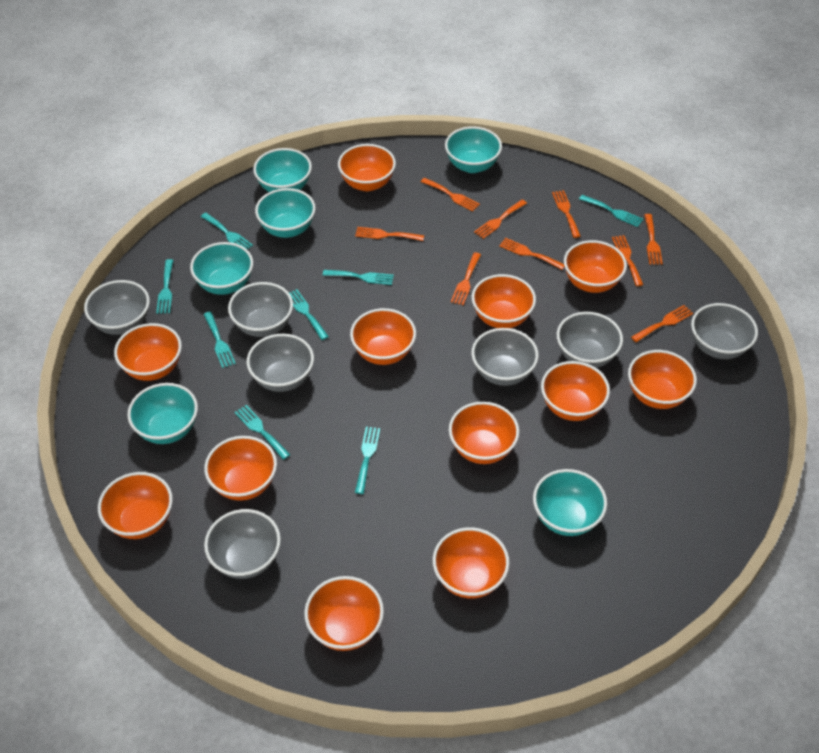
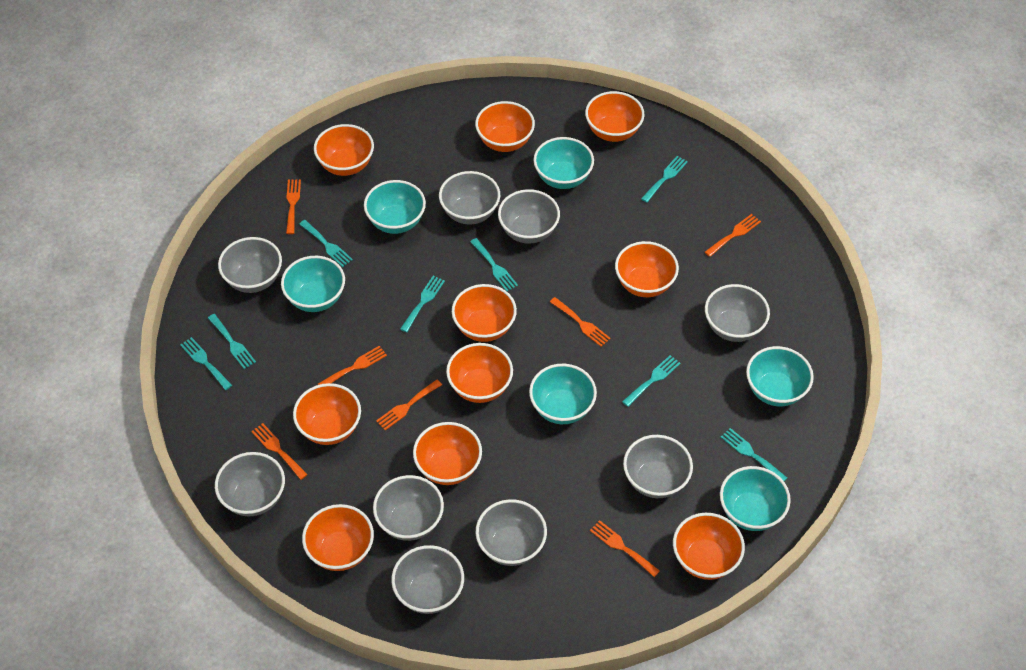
grey bowl: 7 -> 9
orange bowl: 12 -> 10
orange fork: 9 -> 7

